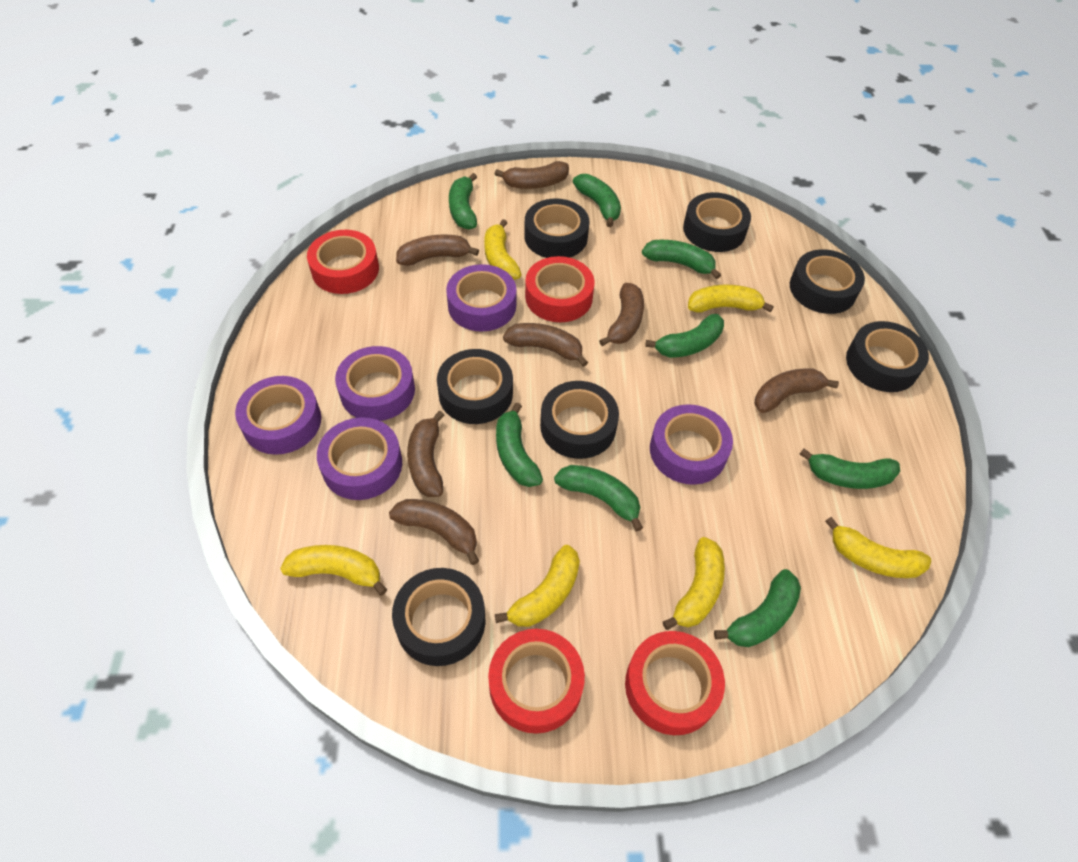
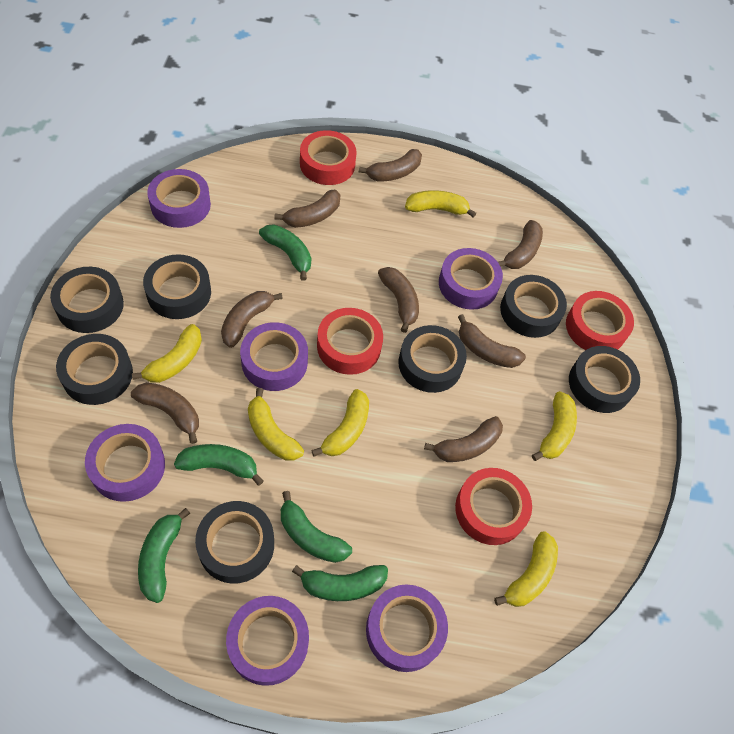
brown banana: 7 -> 8
green banana: 8 -> 5
purple tape: 5 -> 6

